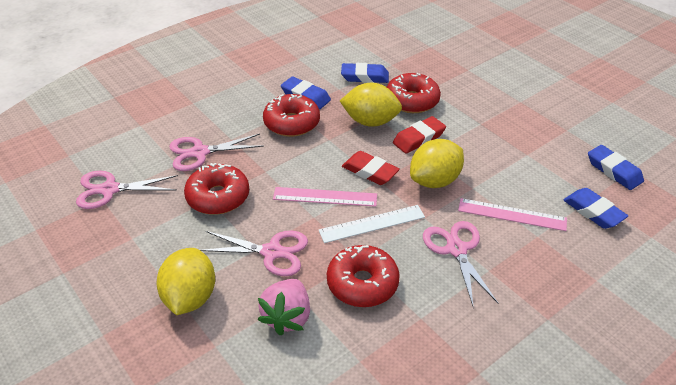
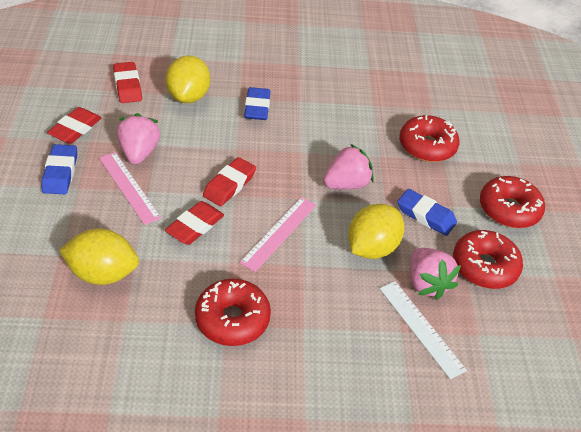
blue eraser: 4 -> 3
pink scissors: 4 -> 0
pink strawberry: 1 -> 3
red eraser: 2 -> 4

